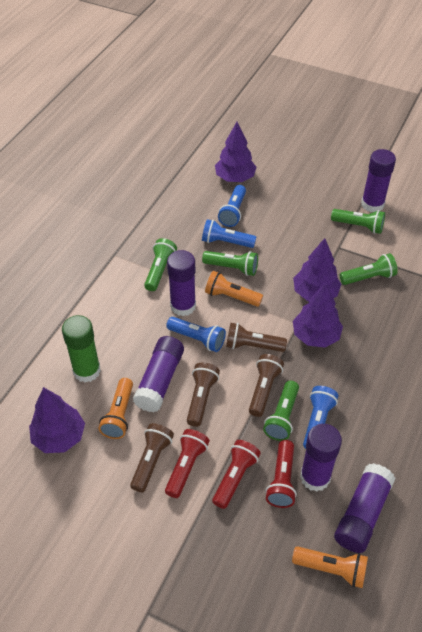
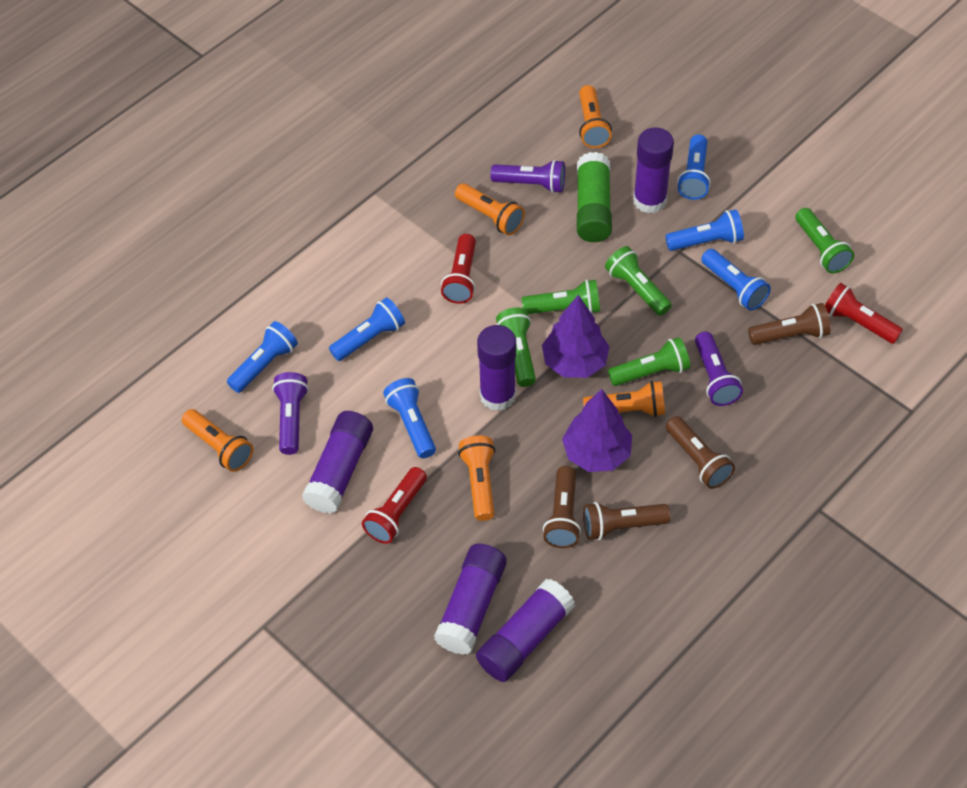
blue flashlight: 4 -> 6
orange flashlight: 3 -> 5
purple flashlight: 0 -> 3
purple tree: 4 -> 2

